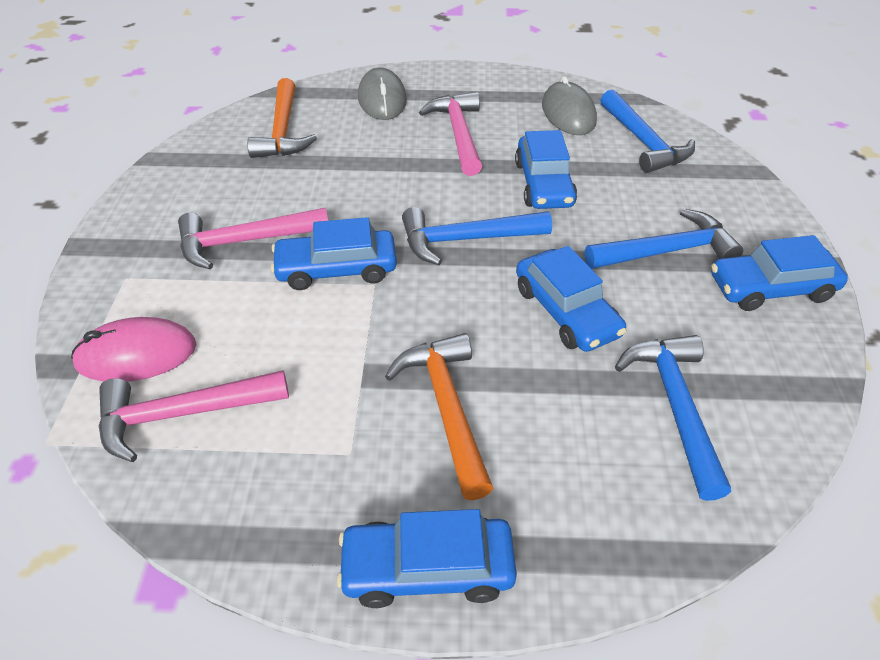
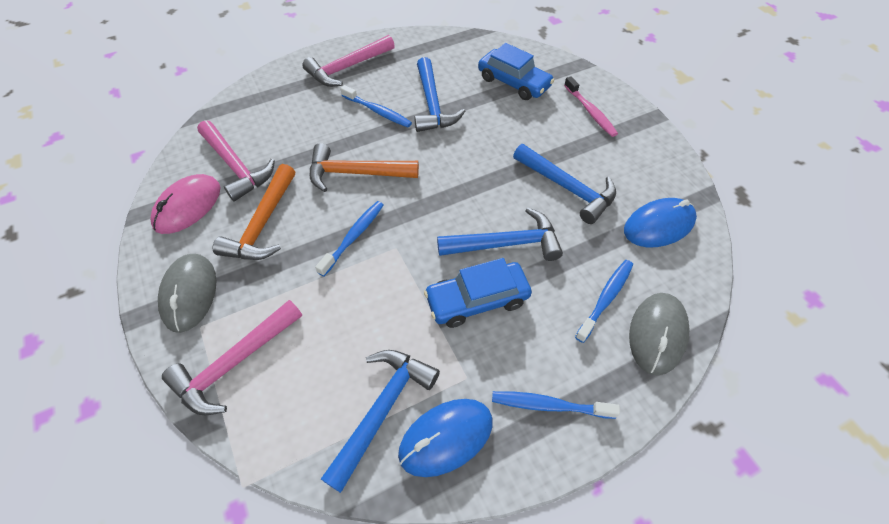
blue car: 5 -> 2
blue mouse: 0 -> 2
blue toothbrush: 0 -> 4
pink toothbrush: 0 -> 1

